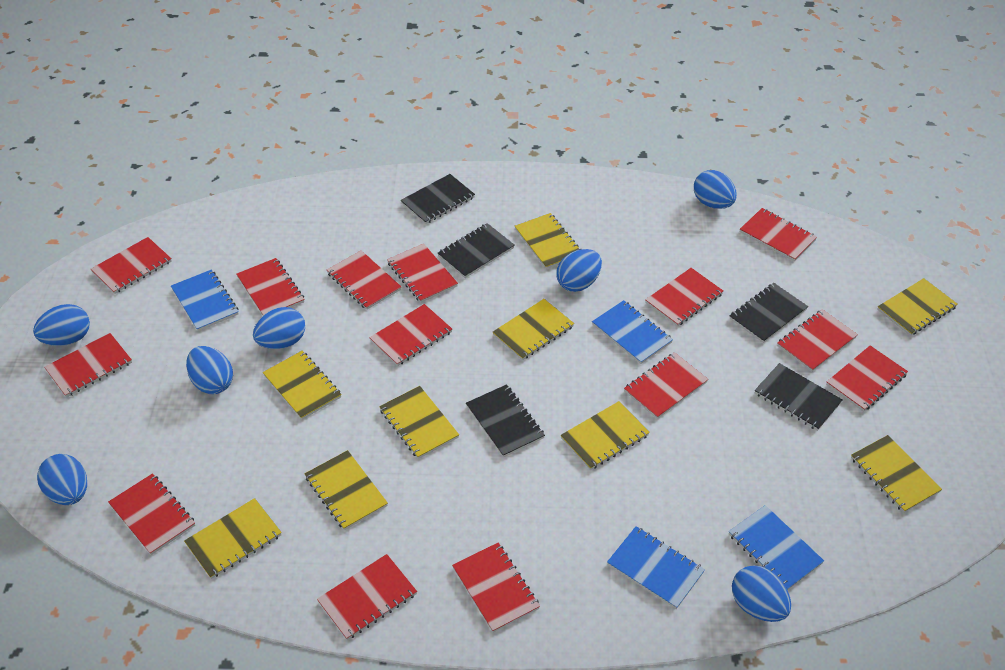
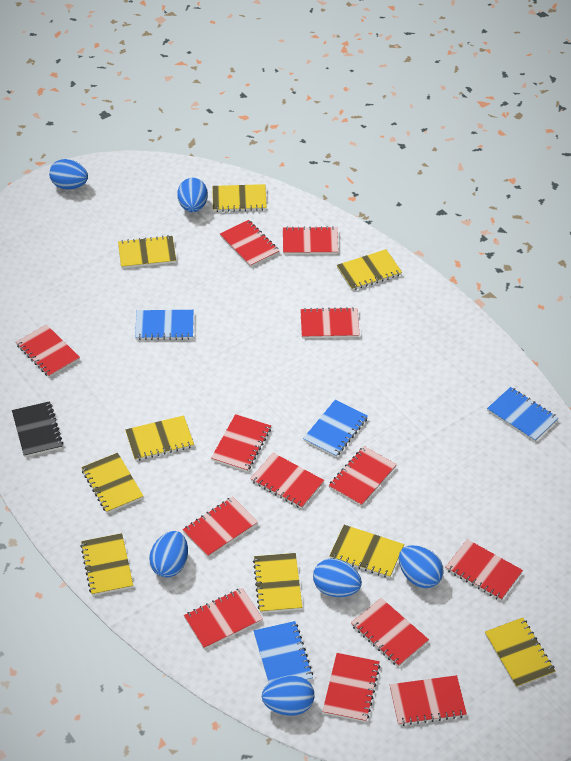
black notebook: 5 -> 1
blue egg: 7 -> 6
red notebook: 14 -> 13

